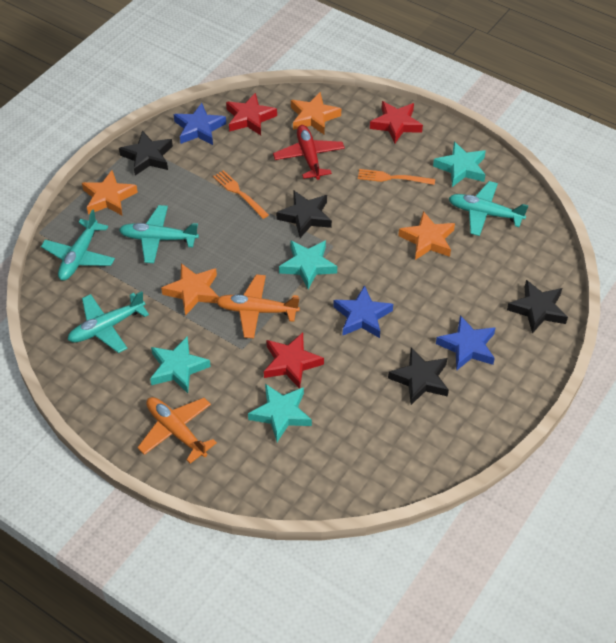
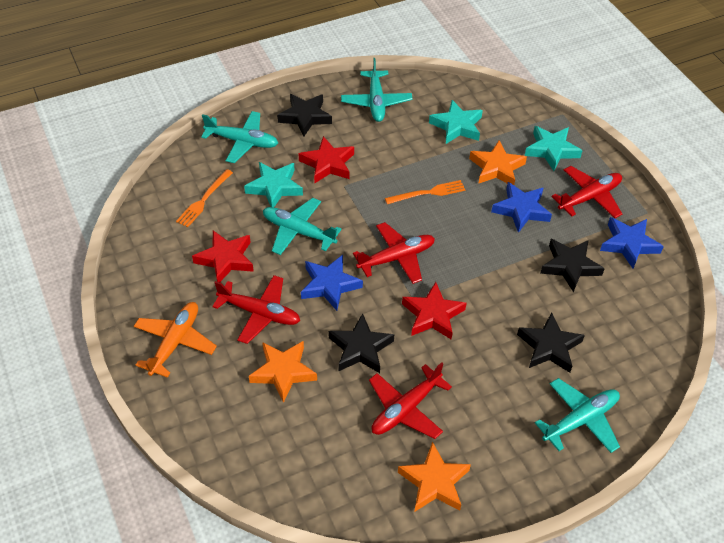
orange plane: 2 -> 1
orange star: 4 -> 3
red plane: 1 -> 4
turquoise star: 4 -> 3

